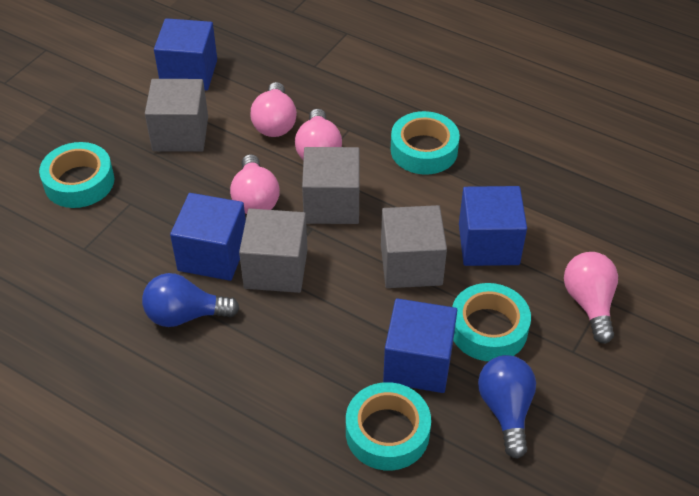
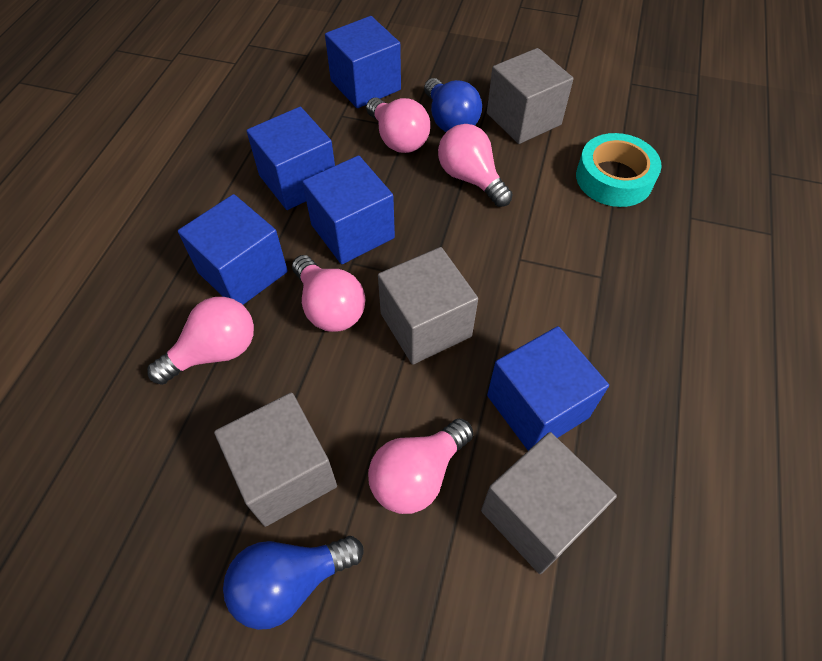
blue cube: 4 -> 5
pink light bulb: 4 -> 5
turquoise tape: 4 -> 1

